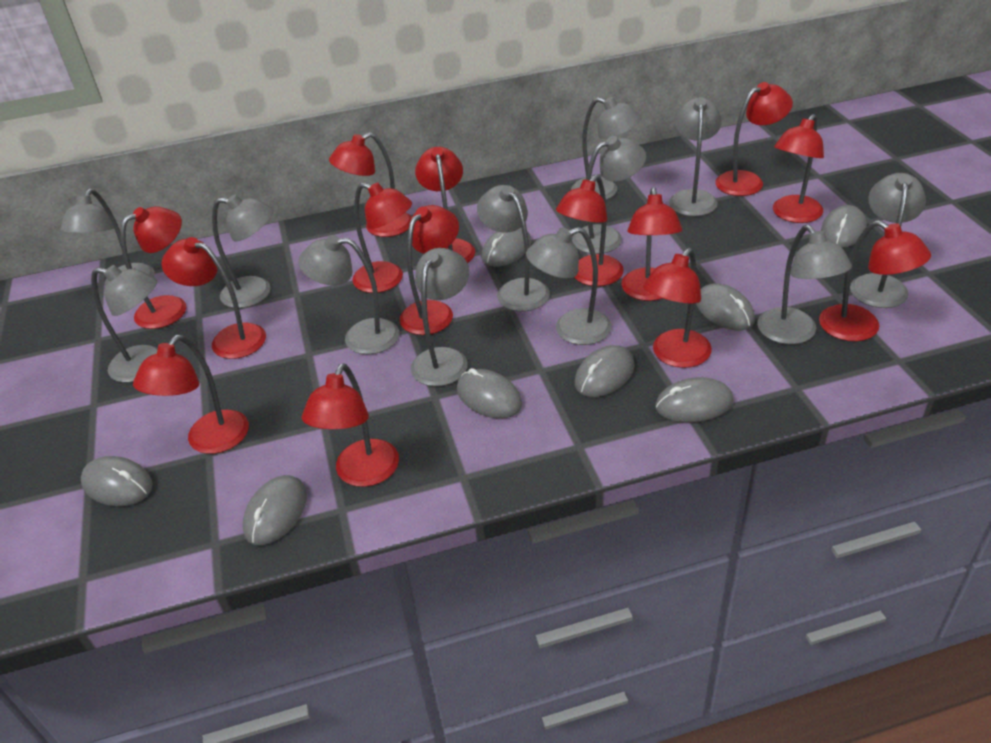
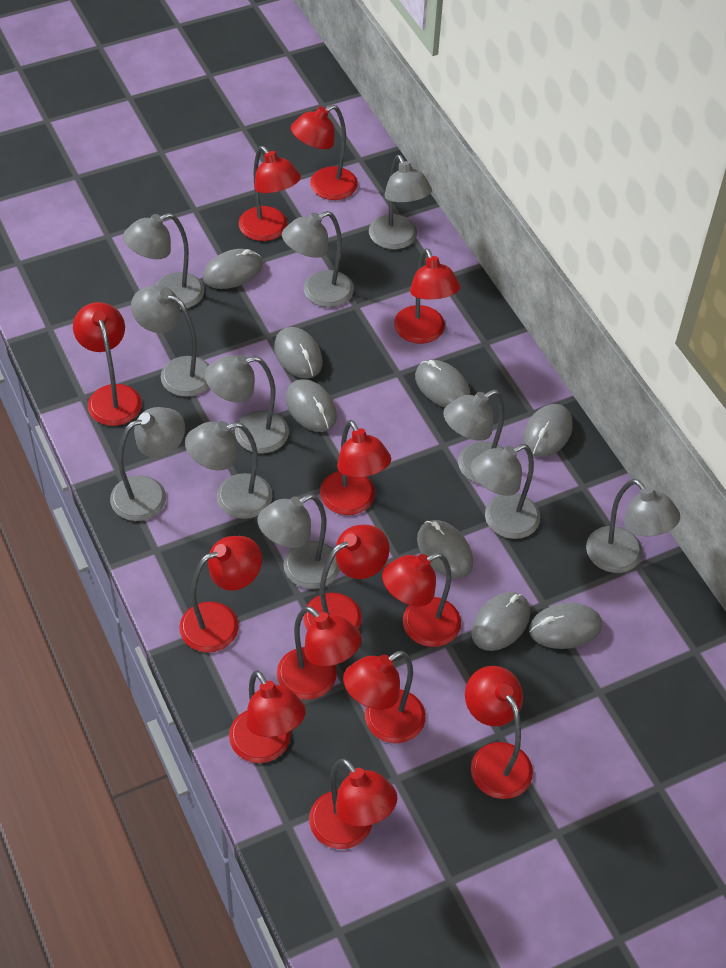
grey lamp: 12 -> 11
red lamp: 14 -> 13

